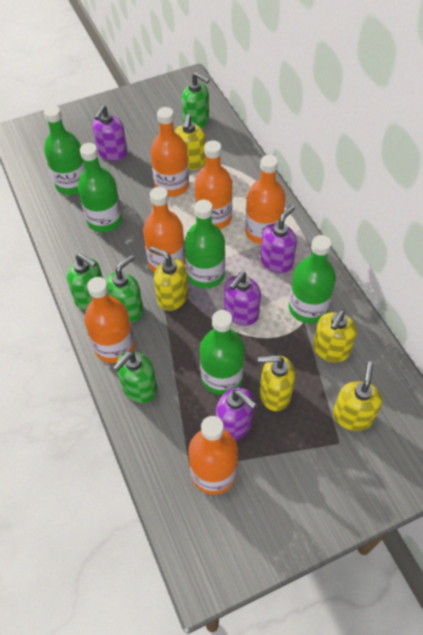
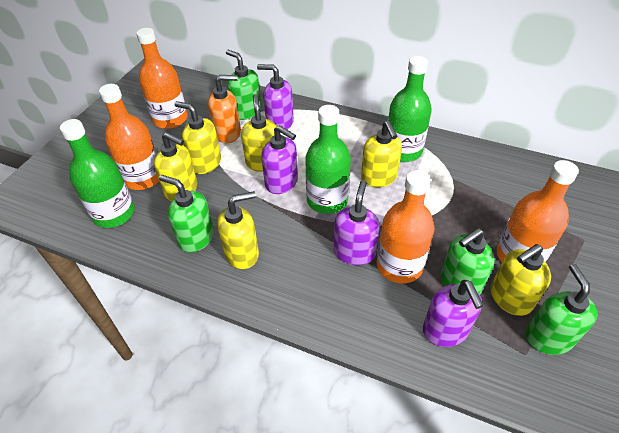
green bottle: 5 -> 3
orange bottle: 6 -> 4
orange soap dispenser: 0 -> 1
yellow soap dispenser: 5 -> 6

